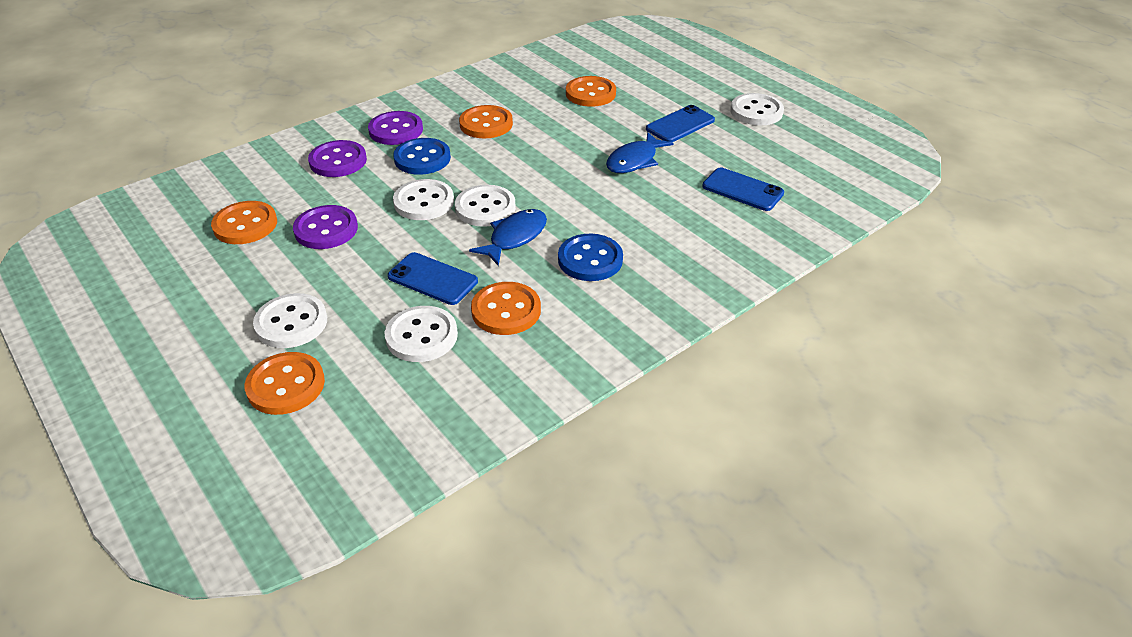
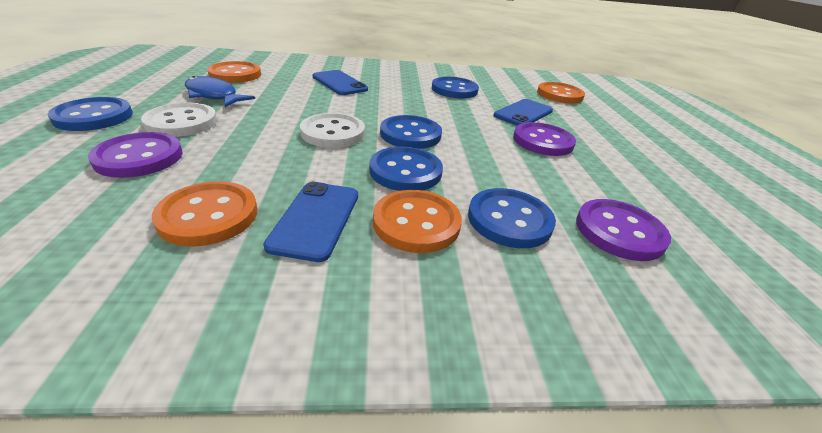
blue button: 2 -> 5
blue fish: 2 -> 1
orange button: 5 -> 4
white button: 5 -> 2

